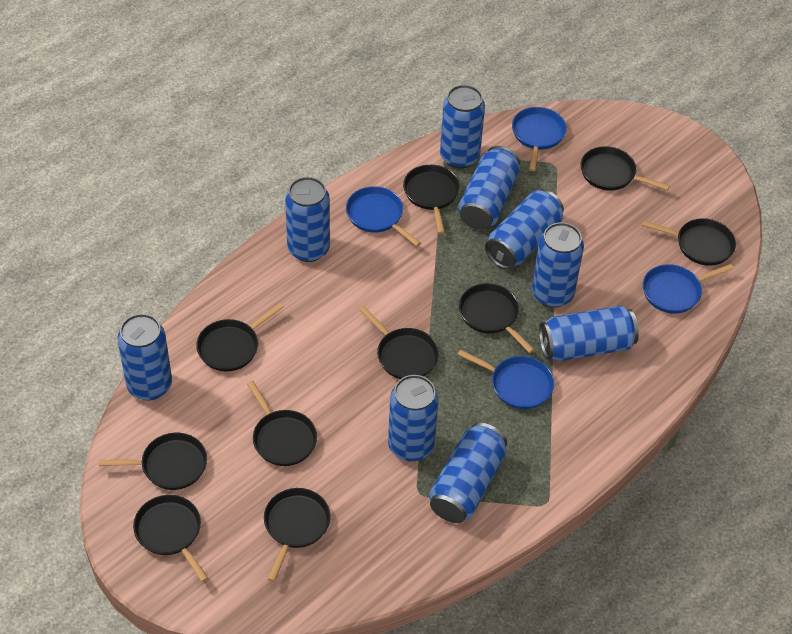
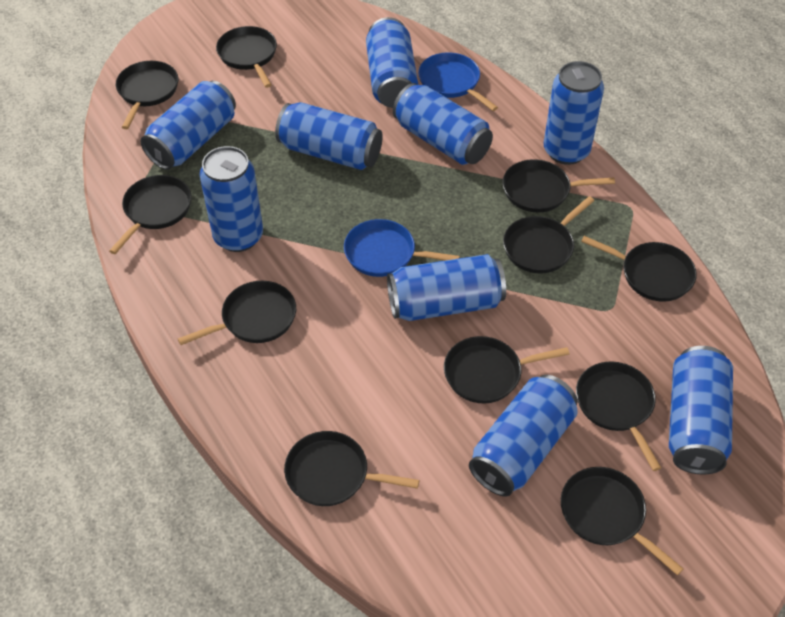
black pan: 10 -> 11
blue pan: 4 -> 2

